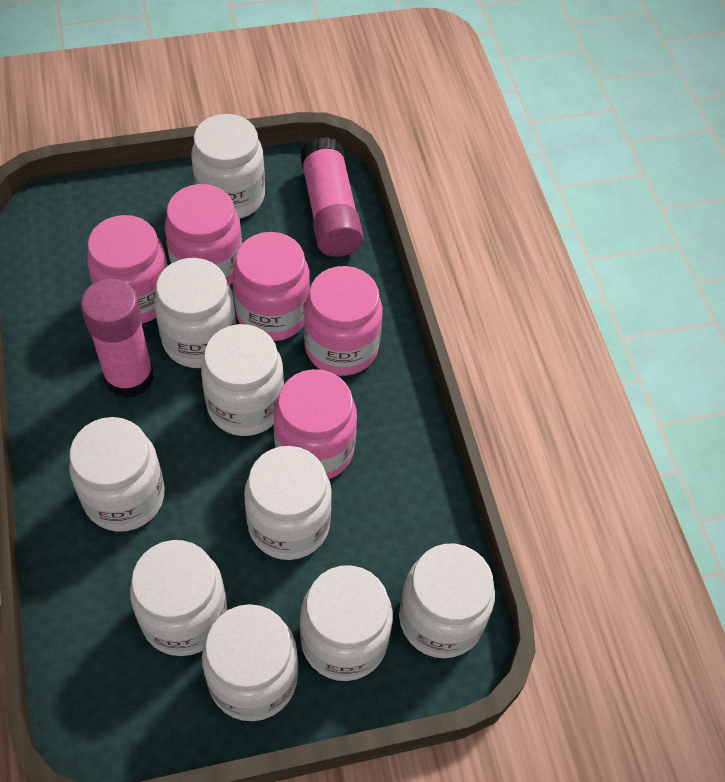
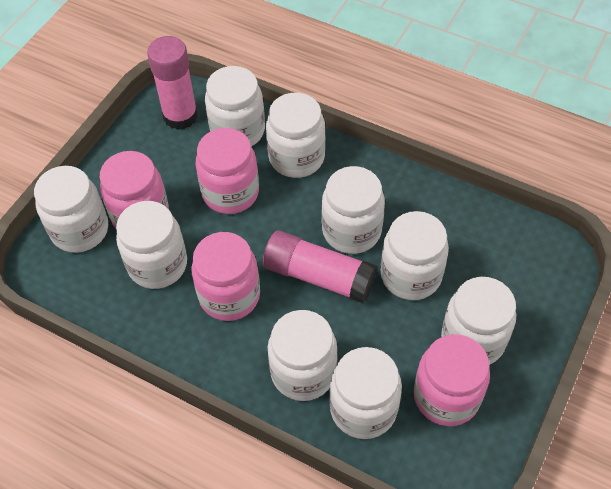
pink jar: 5 -> 4

